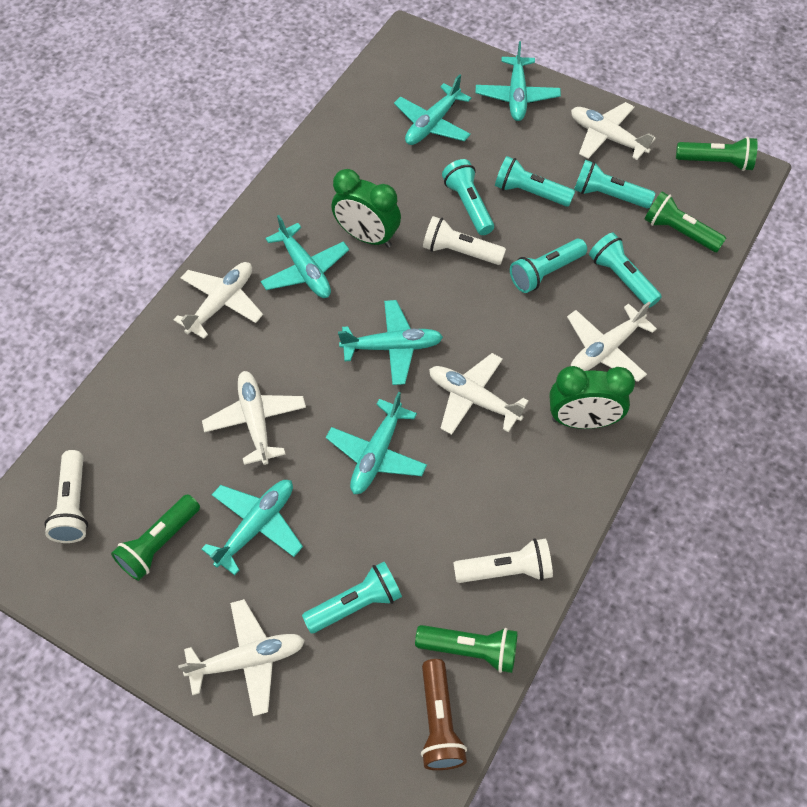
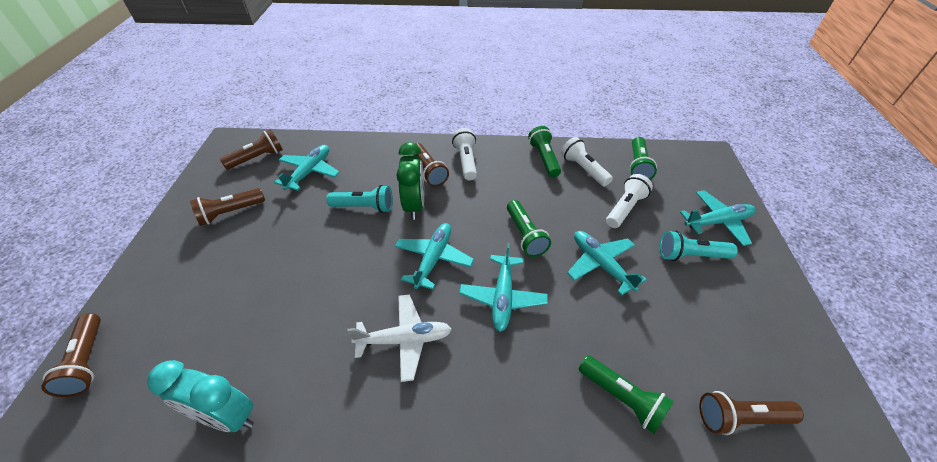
brown flashlight: 1 -> 5
green clock: 2 -> 1
turquoise clock: 0 -> 1
turquoise flashlight: 6 -> 2
turquoise plane: 6 -> 5
white plane: 6 -> 1

